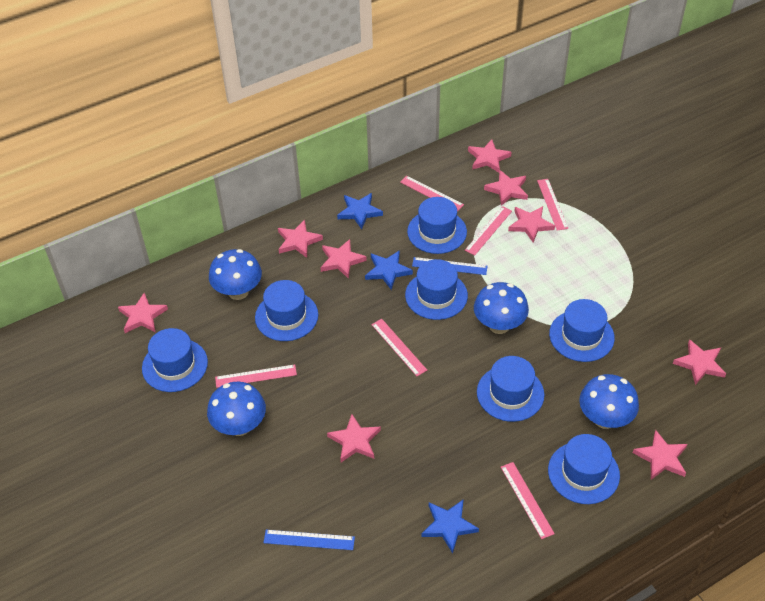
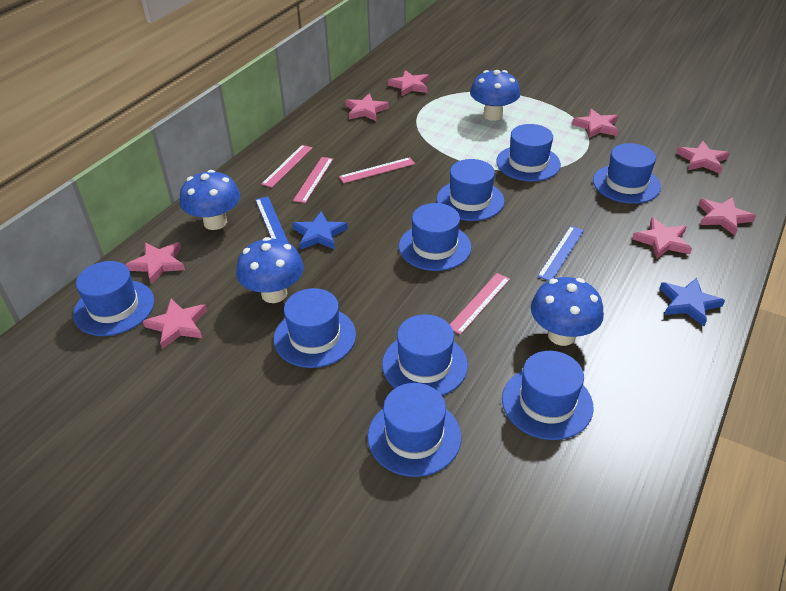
blue hat: 7 -> 9
blue star: 3 -> 2
pink ruler: 6 -> 4
pink star: 9 -> 8

